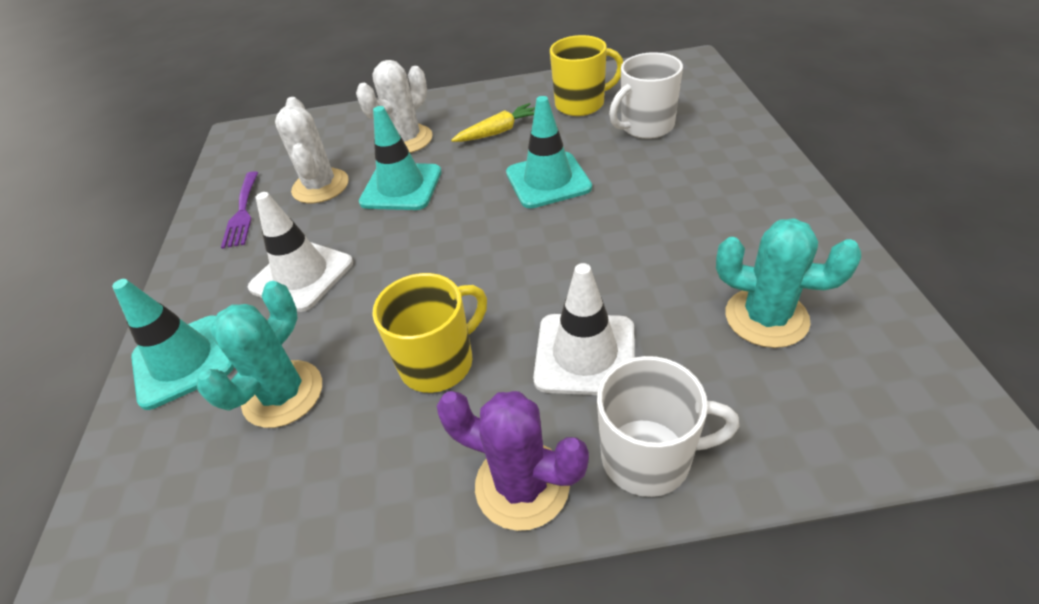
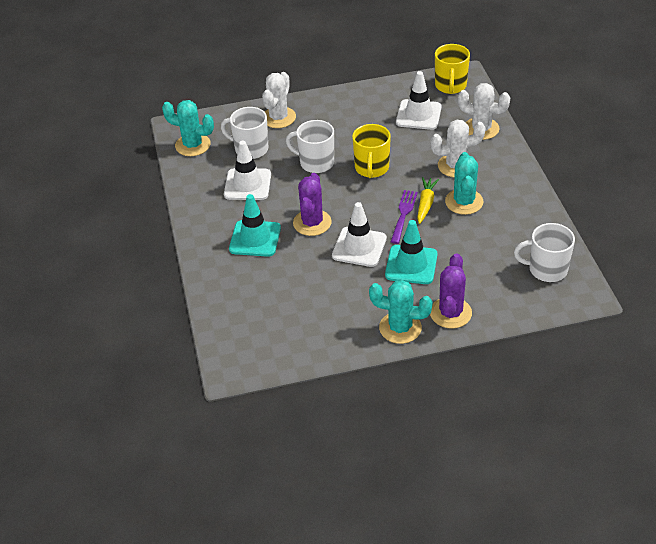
purple cactus: 1 -> 2
turquoise cactus: 2 -> 3
turquoise traffic cone: 3 -> 2
white cactus: 2 -> 3
white mug: 2 -> 3
white traffic cone: 2 -> 3

